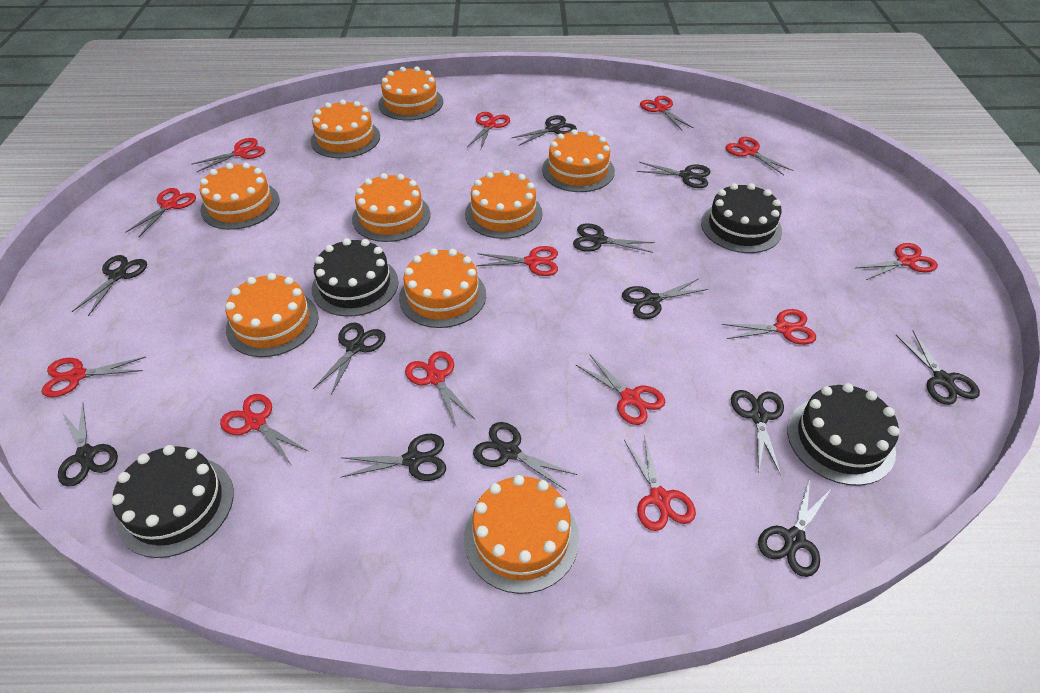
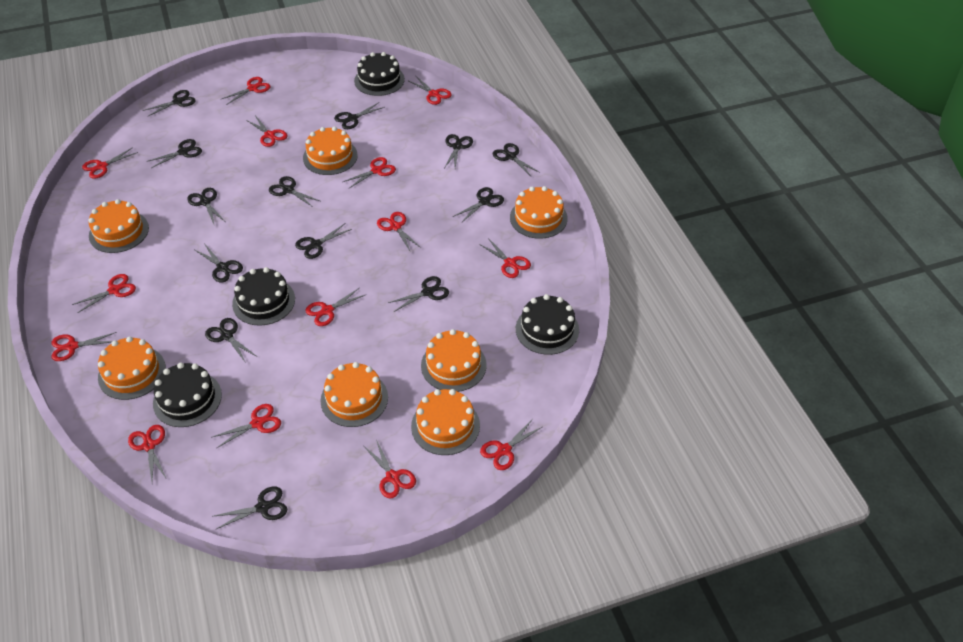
black scissors: 12 -> 13
orange cake: 9 -> 7
red scissors: 13 -> 14

